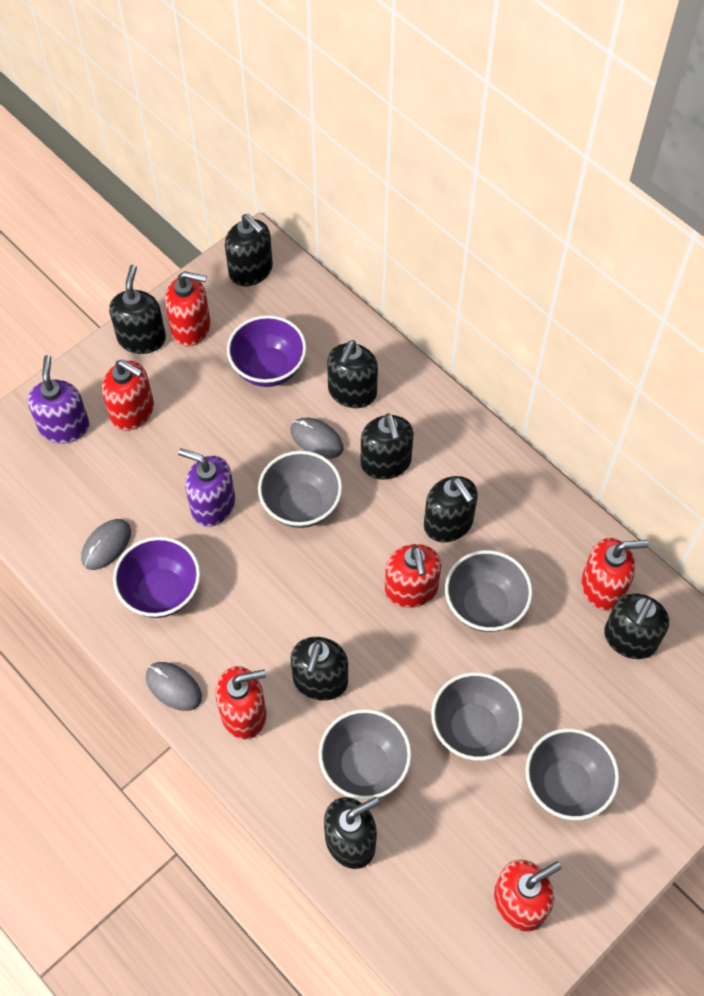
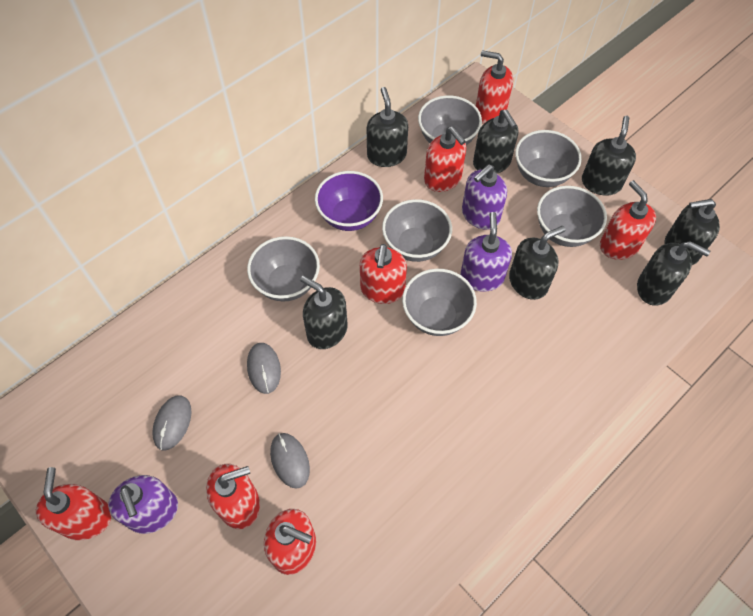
black soap dispenser: 8 -> 7
grey bowl: 5 -> 6
purple bowl: 2 -> 1
purple soap dispenser: 2 -> 3
red soap dispenser: 6 -> 7

